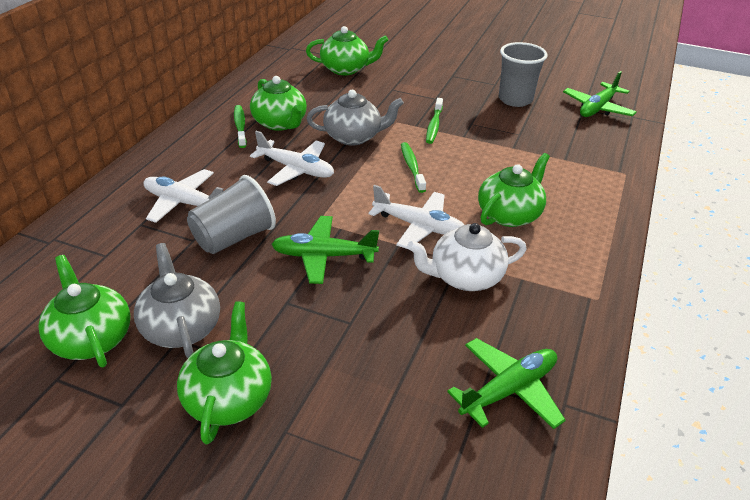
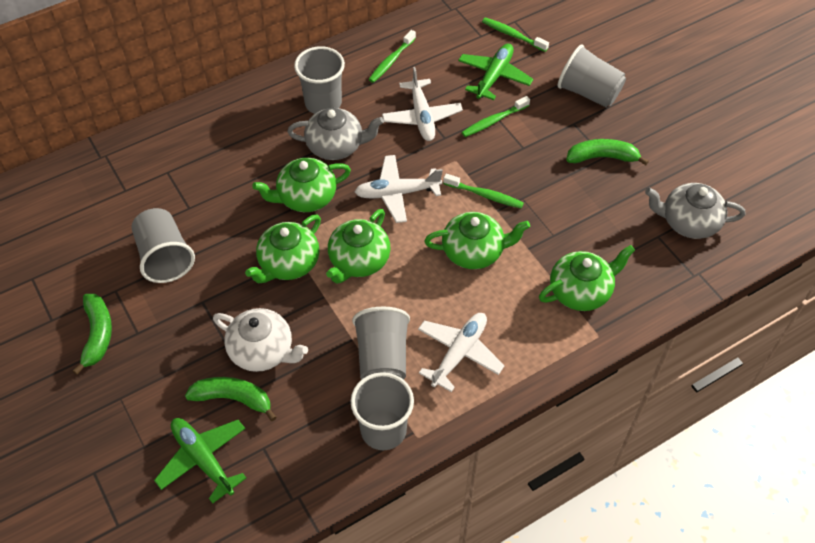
green banana: 0 -> 3
green plane: 3 -> 2
green toothbrush: 3 -> 4
grey cup: 2 -> 5

